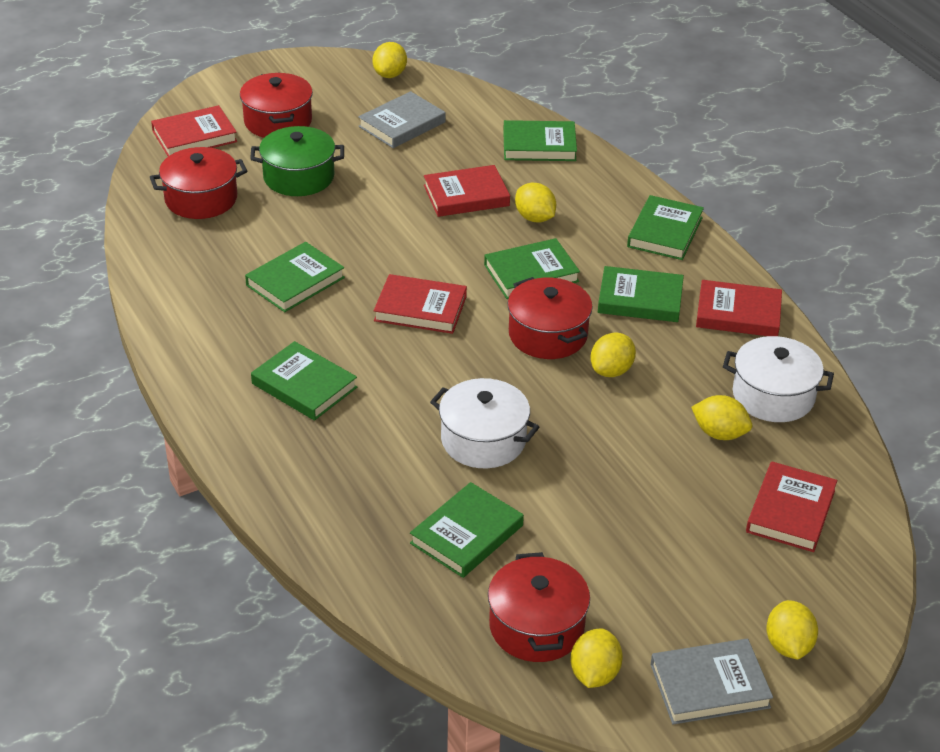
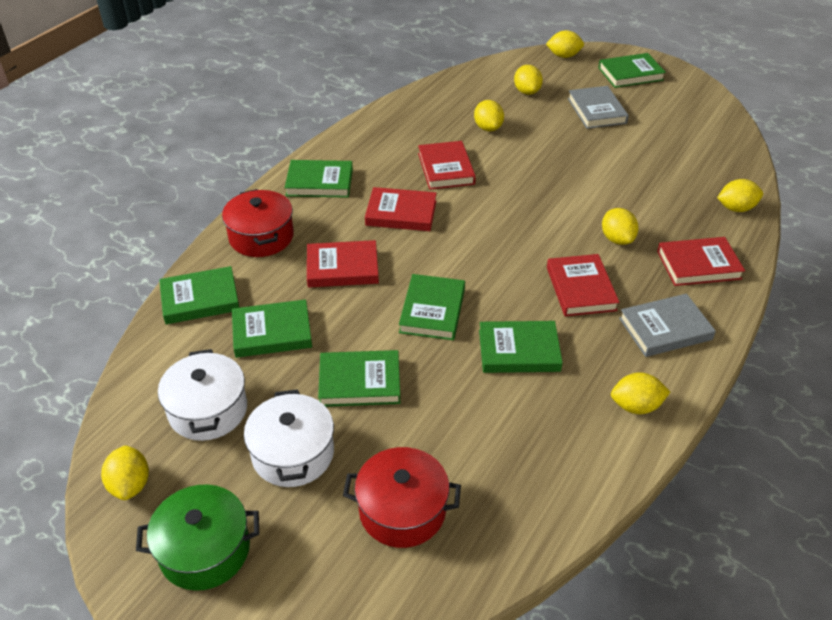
red pot: 4 -> 2
yellow lemon: 6 -> 7

